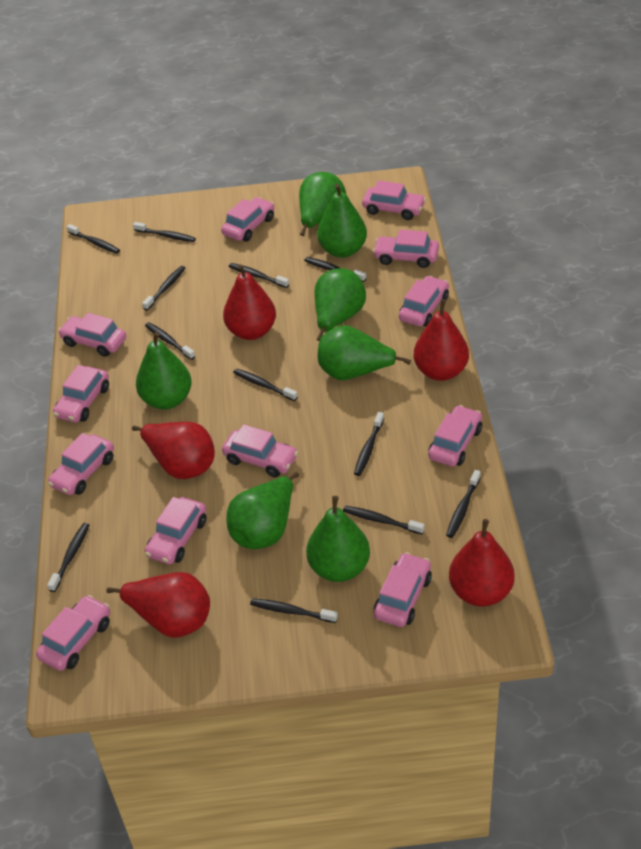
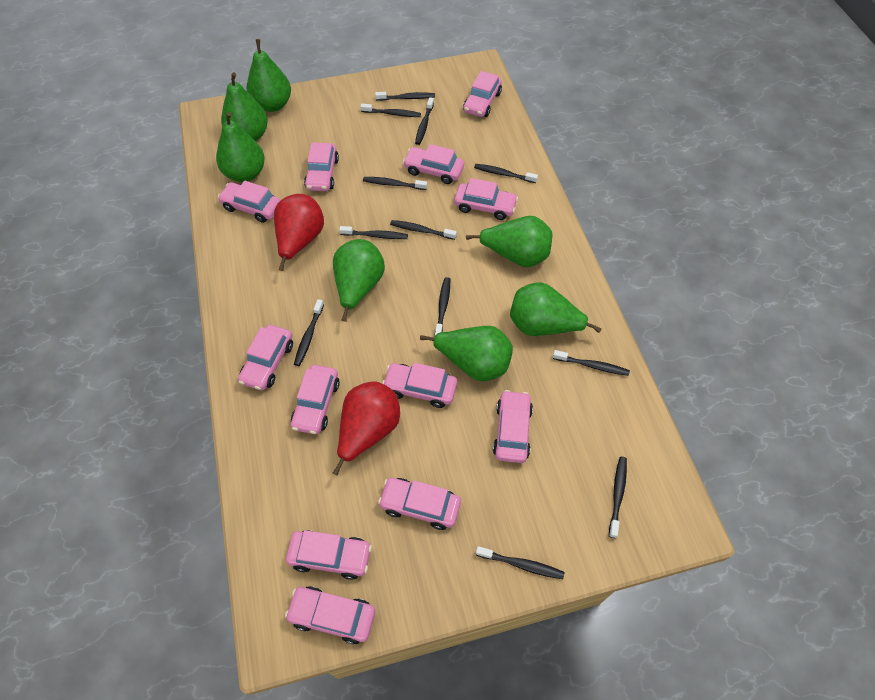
red pear: 5 -> 2

